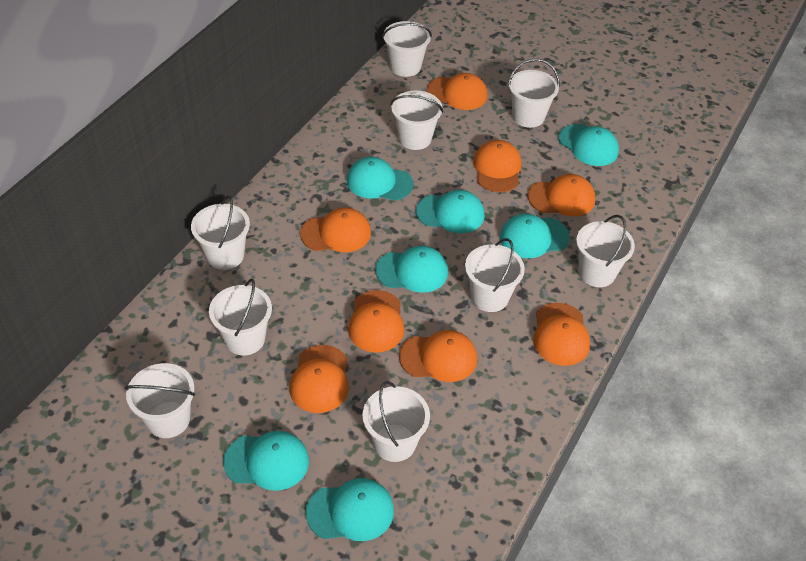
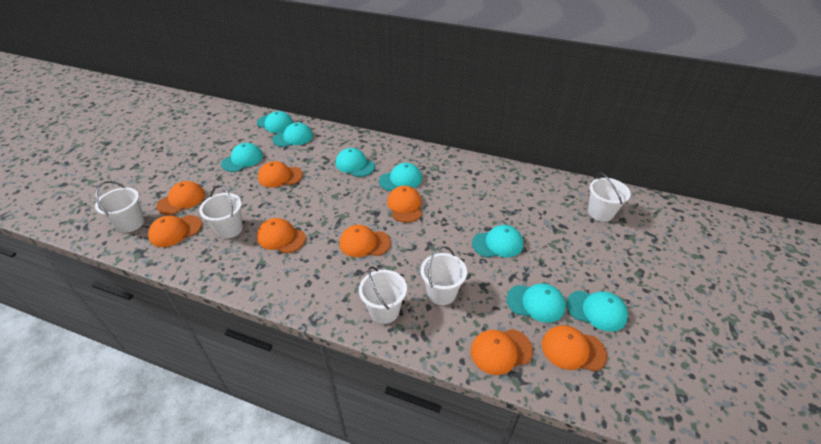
turquoise cap: 7 -> 8
white bucket: 9 -> 5

